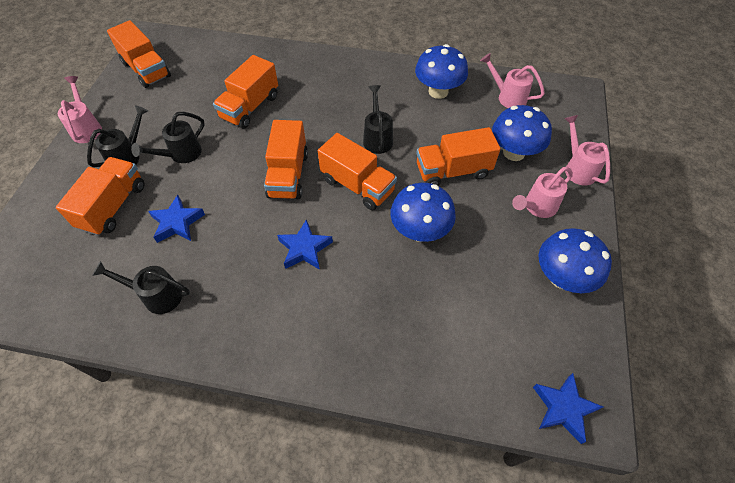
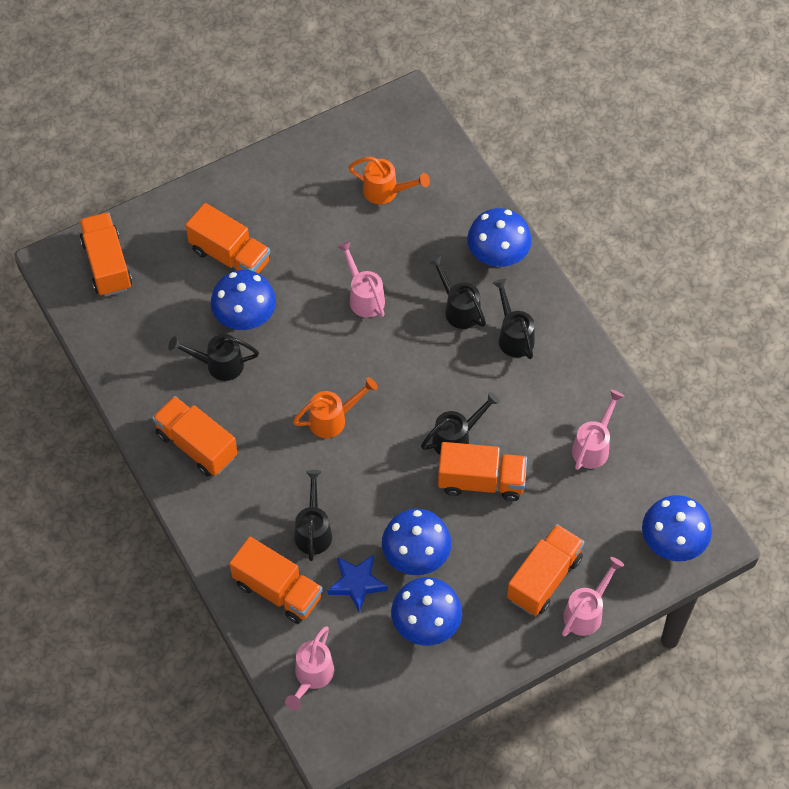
black watering can: 4 -> 5
blue mushroom: 4 -> 5
blue star: 3 -> 1
orange watering can: 0 -> 2

